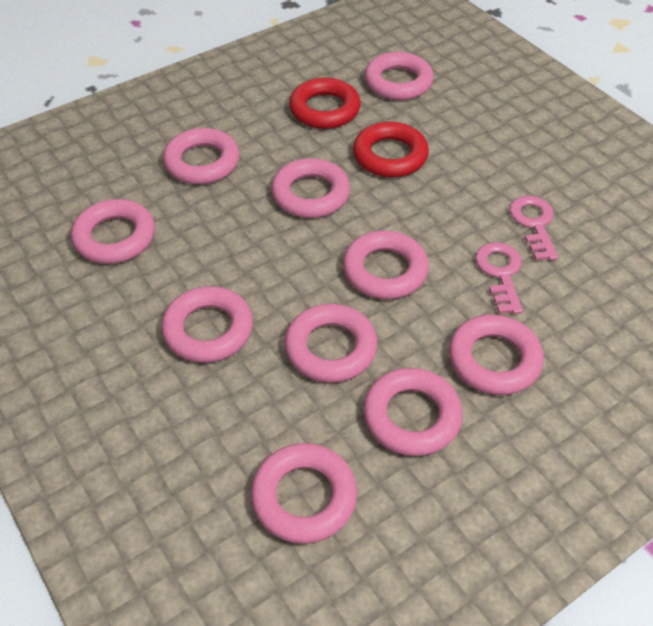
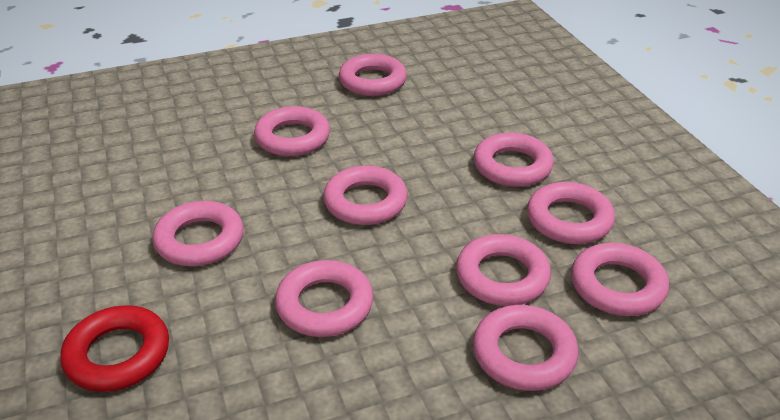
pink key: 2 -> 0
red ring: 2 -> 1

